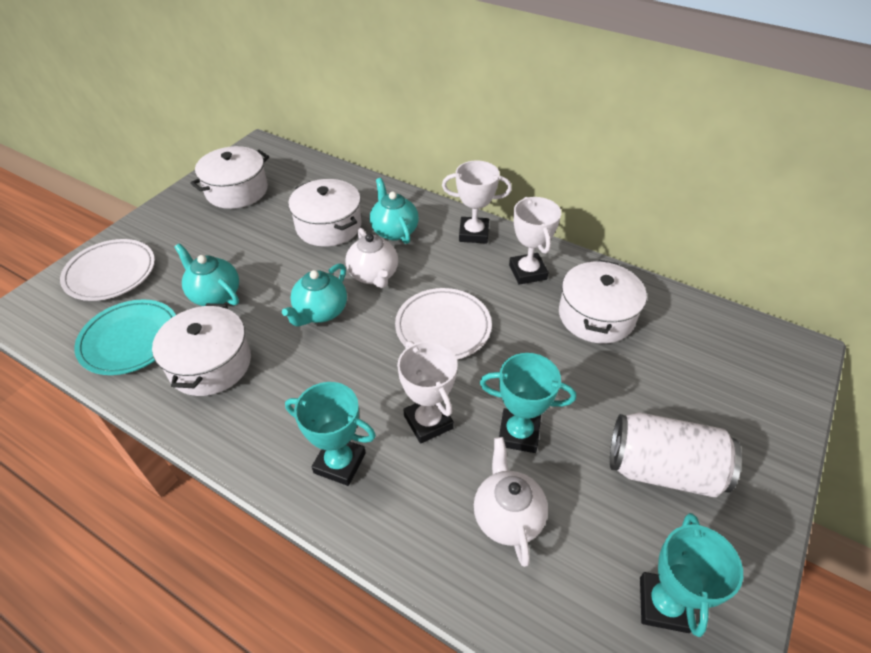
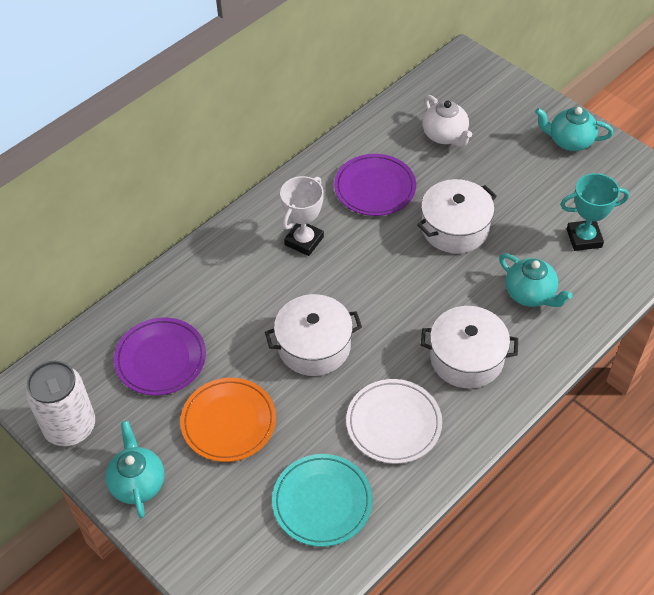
orange plate: 0 -> 1
purple plate: 0 -> 2
turquoise trophy: 3 -> 1
white plate: 2 -> 1
white pot: 4 -> 3
white teapot: 2 -> 1
white trophy: 3 -> 1

